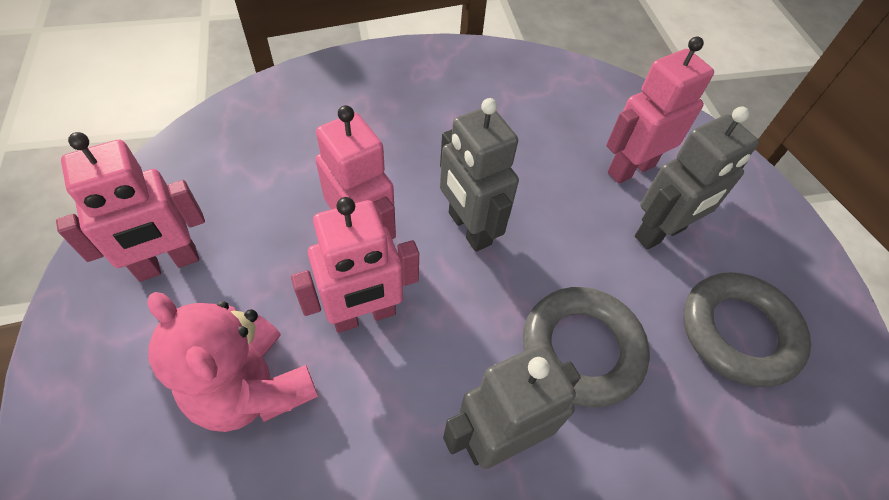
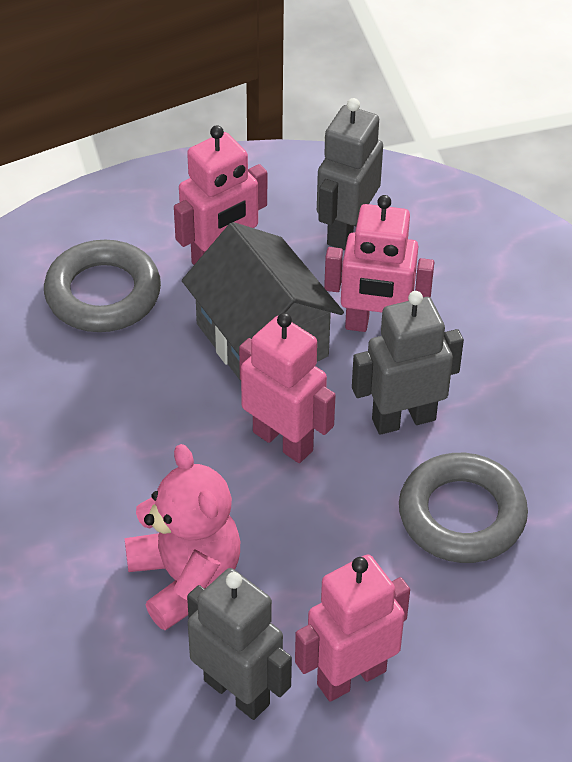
grey house: 0 -> 1

